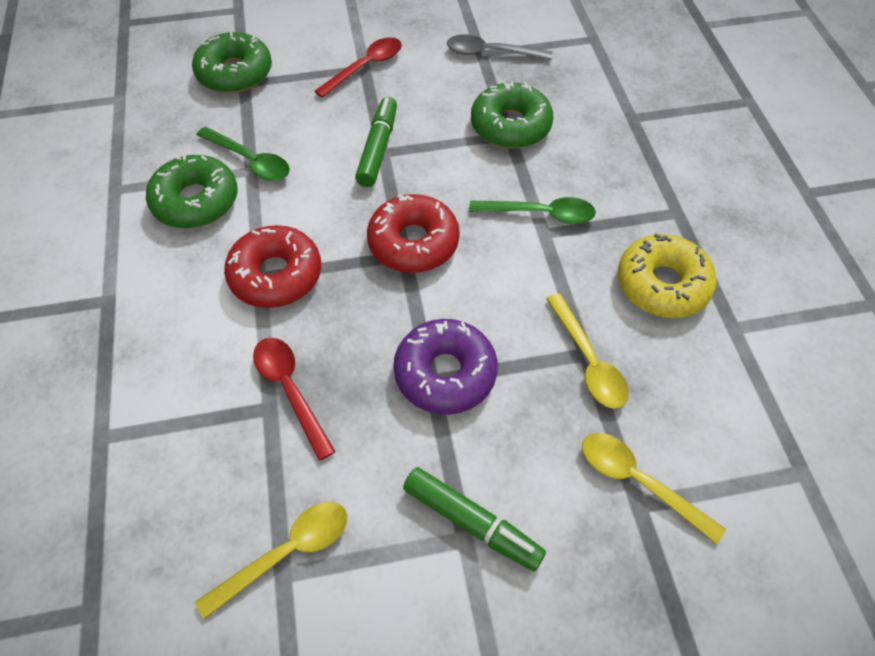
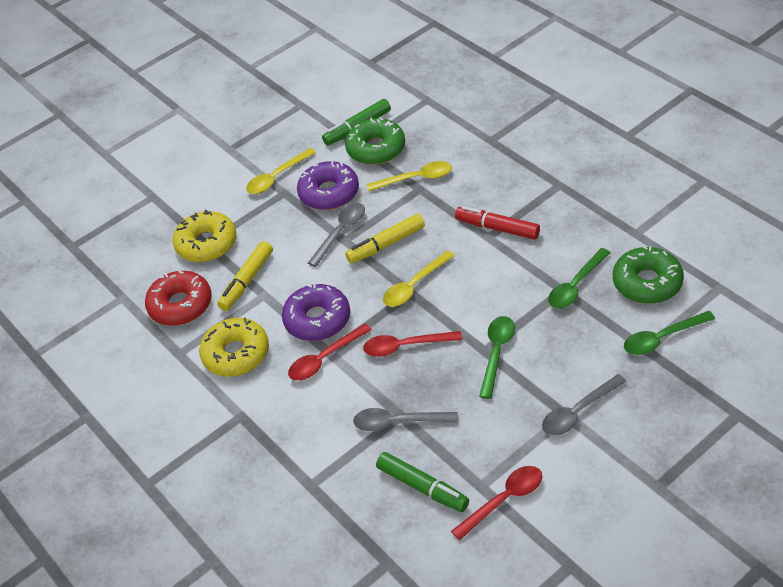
green donut: 3 -> 2
green spoon: 2 -> 3
grey spoon: 1 -> 3
purple donut: 1 -> 2
red donut: 2 -> 1
red marker: 0 -> 1
red spoon: 2 -> 3
yellow donut: 1 -> 2
yellow marker: 0 -> 2

